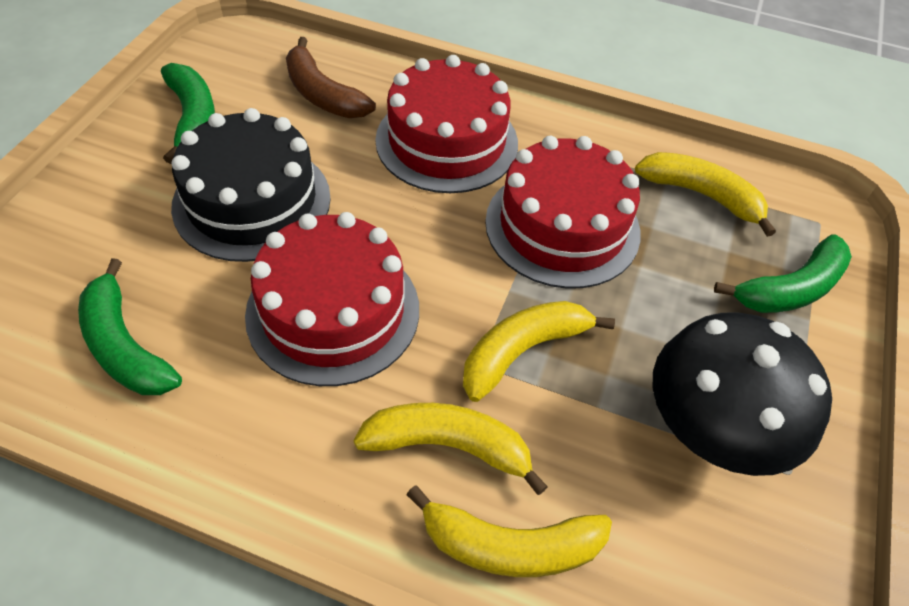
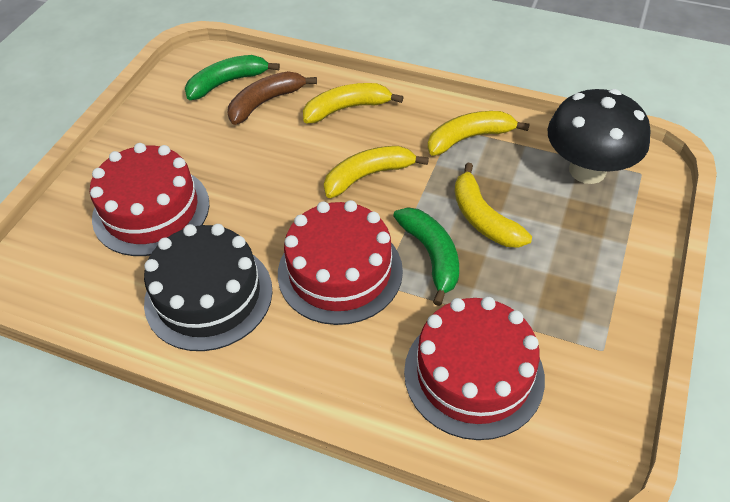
green banana: 3 -> 2

